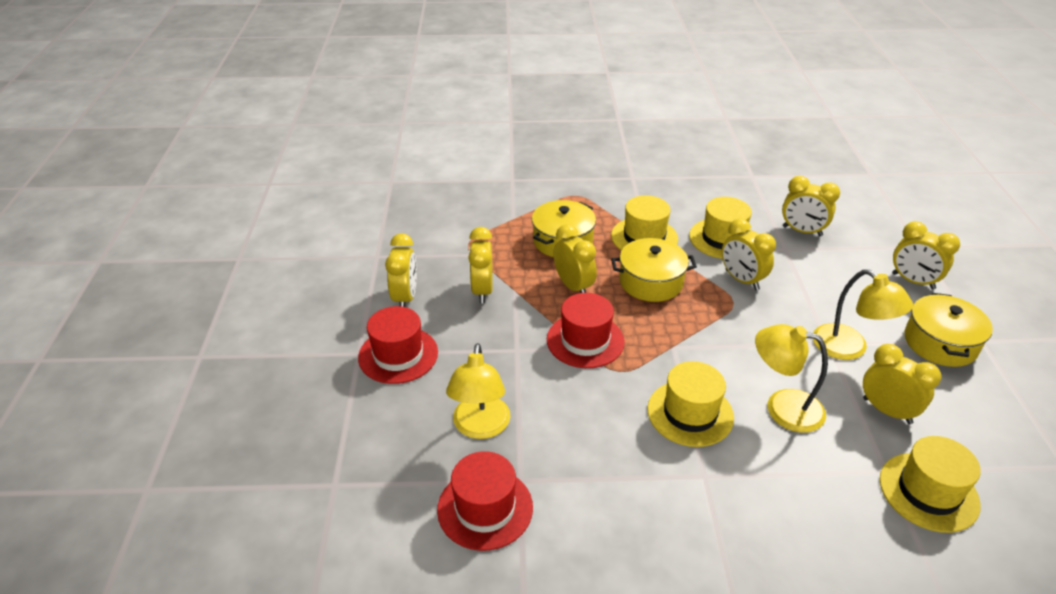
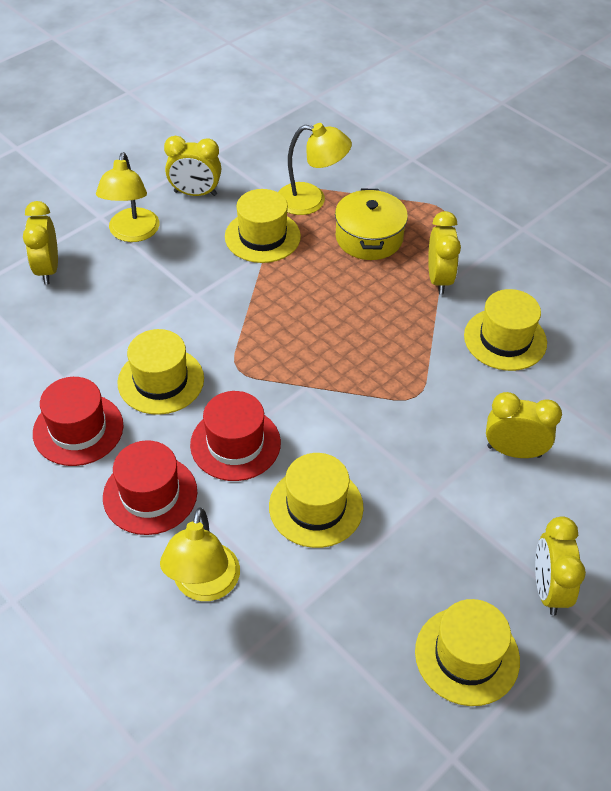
yellow clock: 7 -> 5
yellow hat: 4 -> 5
yellow pot: 3 -> 1

